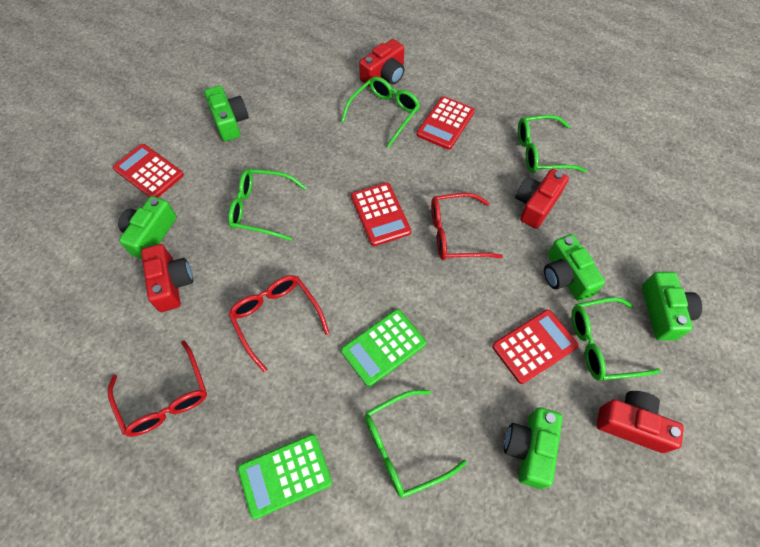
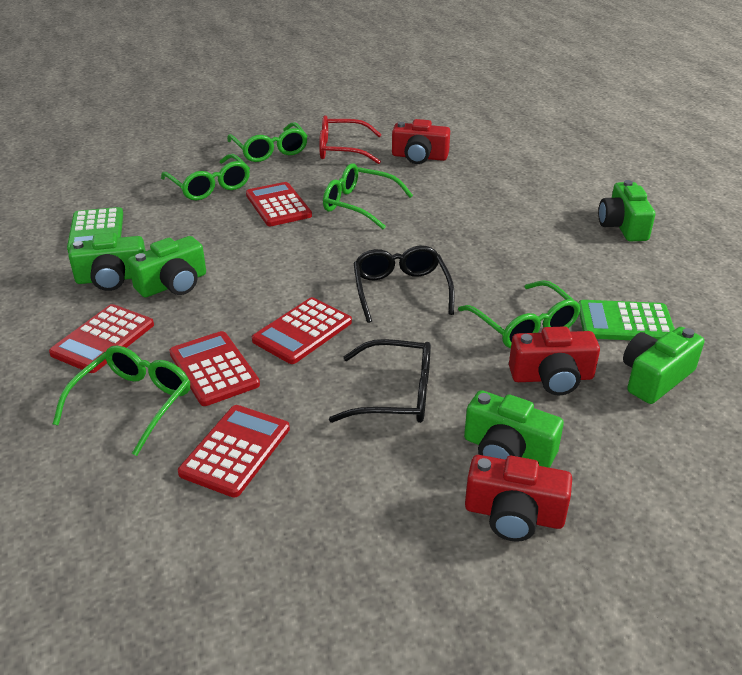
black glasses: 0 -> 2
red calculator: 4 -> 5
red camera: 4 -> 3
red glasses: 3 -> 1

